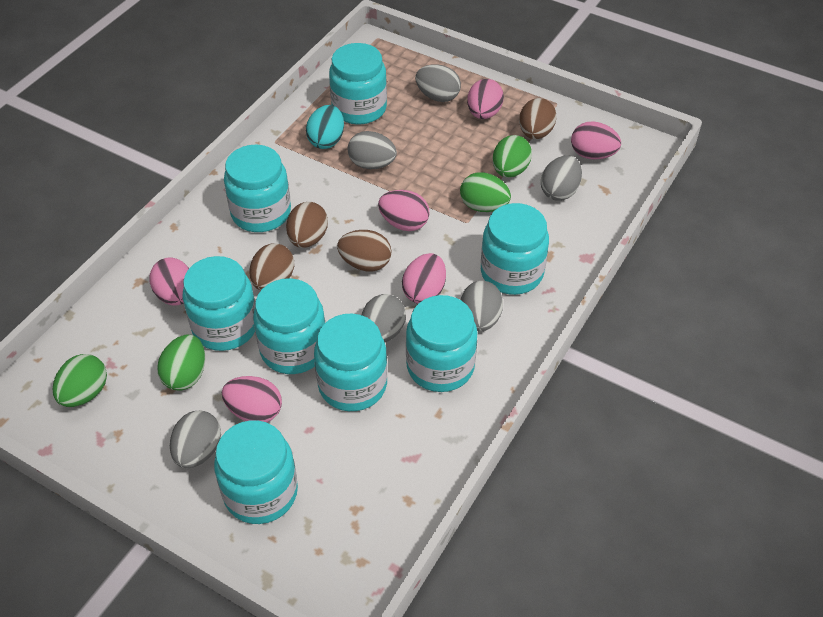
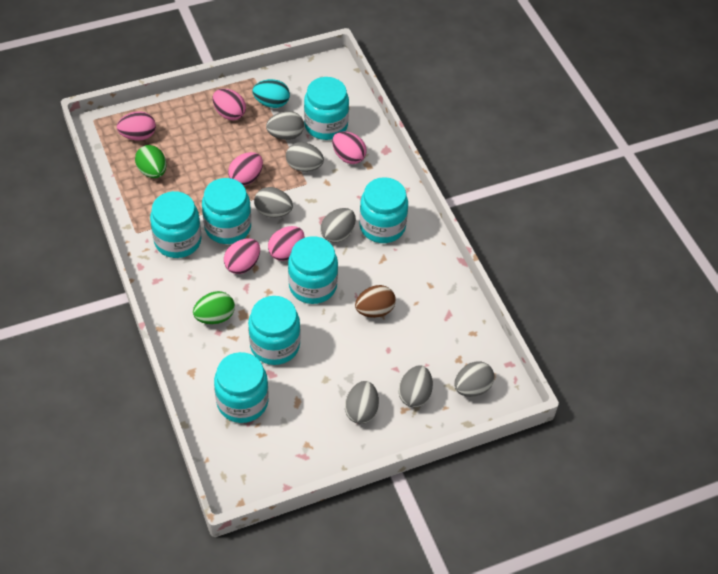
brown egg: 4 -> 1
green egg: 4 -> 2
grey egg: 6 -> 7
turquoise jar: 8 -> 7

